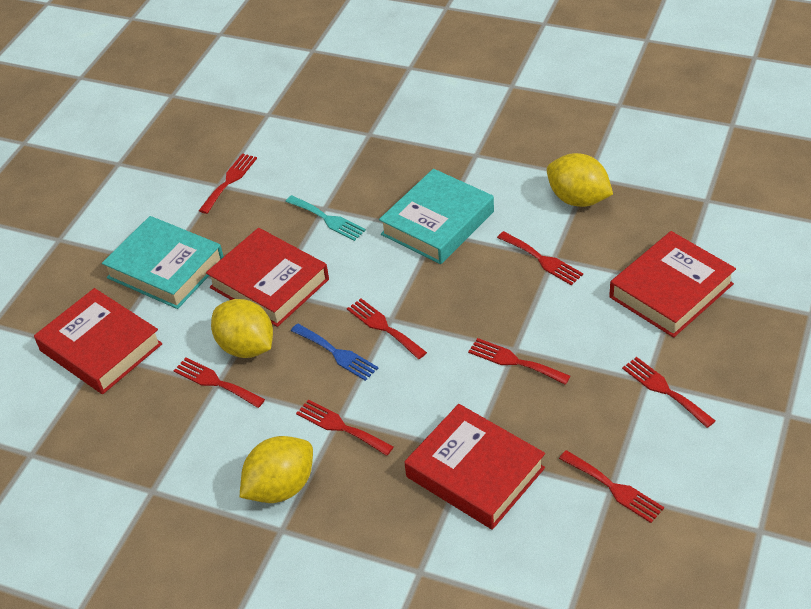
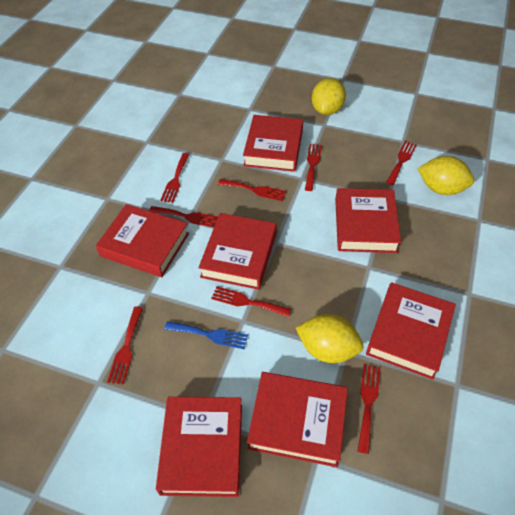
red book: 4 -> 7
turquoise book: 2 -> 0
turquoise fork: 1 -> 0

